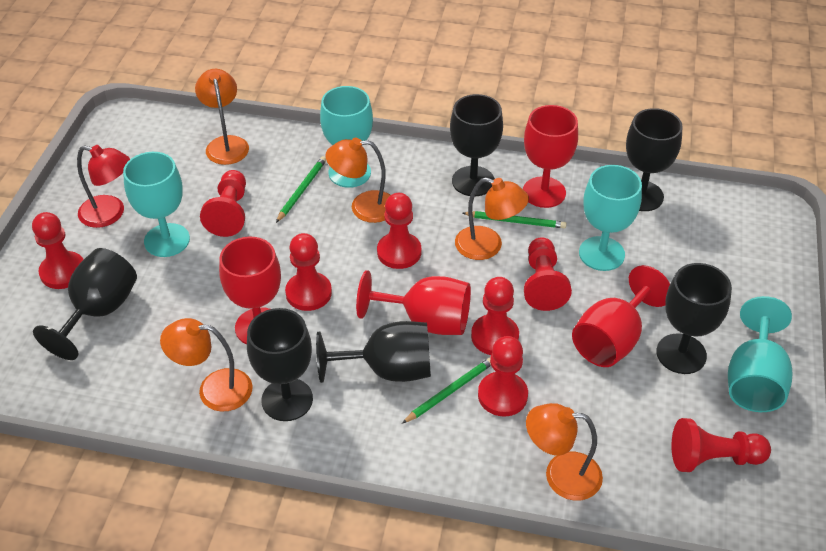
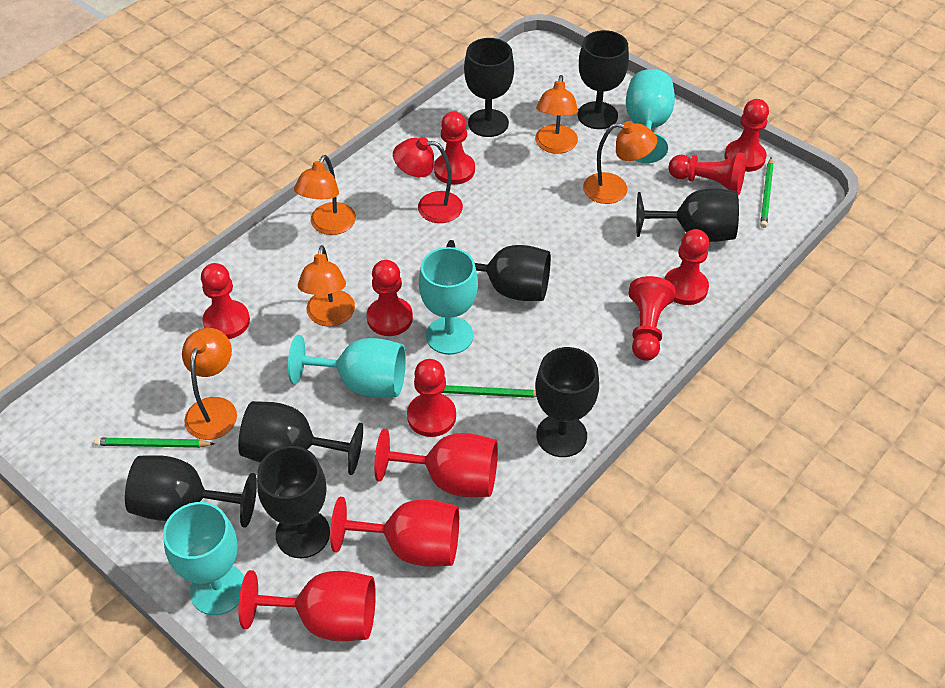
black goblet: 6 -> 8
red goblet: 4 -> 3

